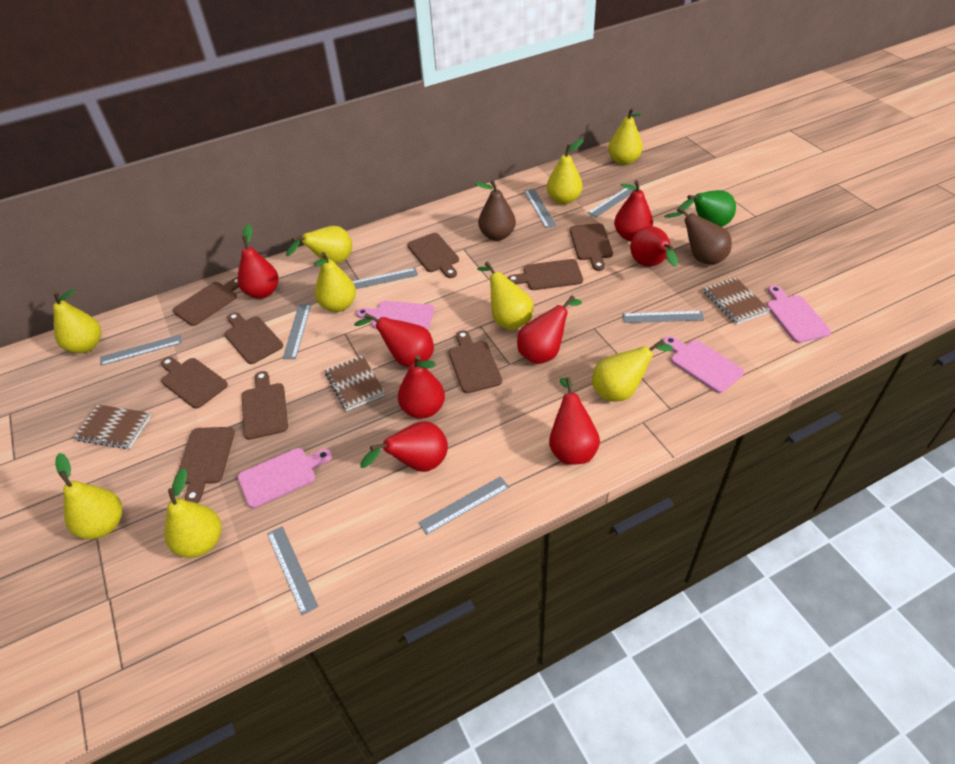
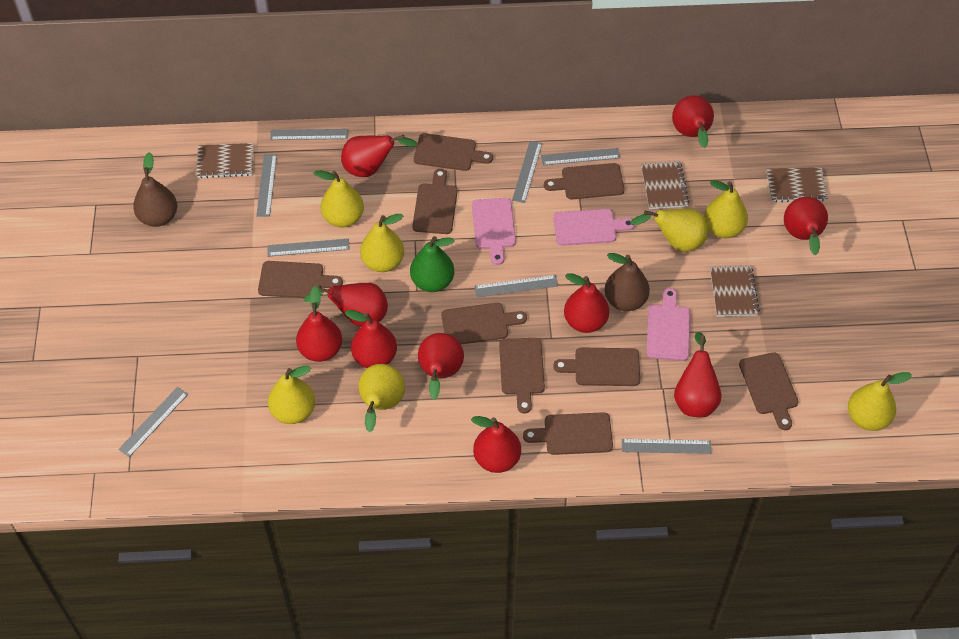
brown notebook: 3 -> 4
pink cutting board: 4 -> 3
red pear: 8 -> 10
yellow pear: 9 -> 7

